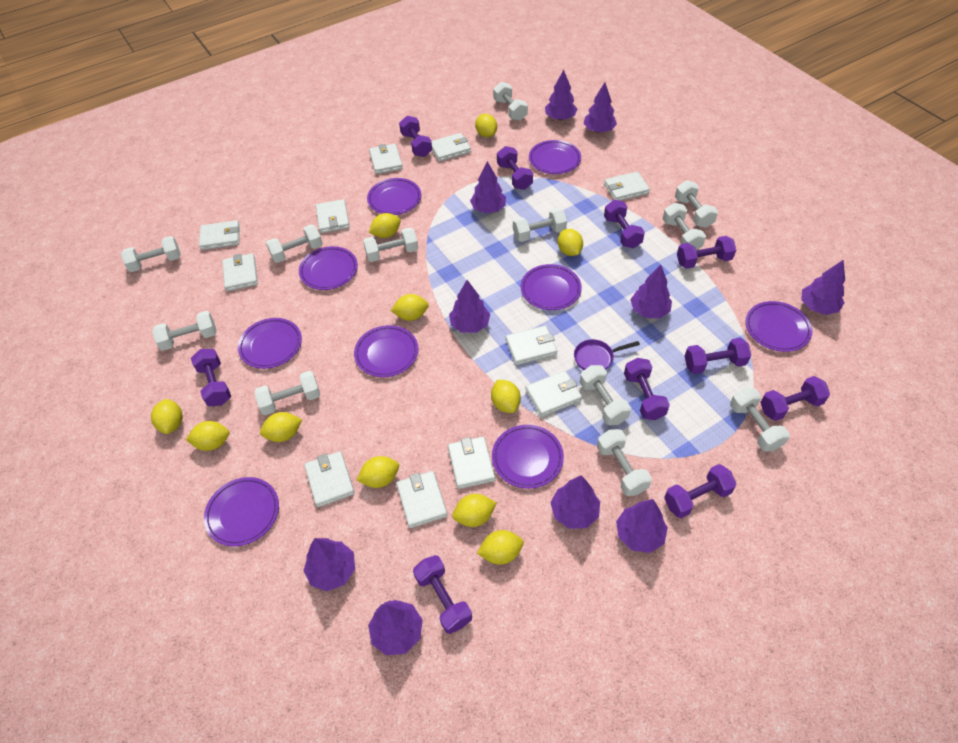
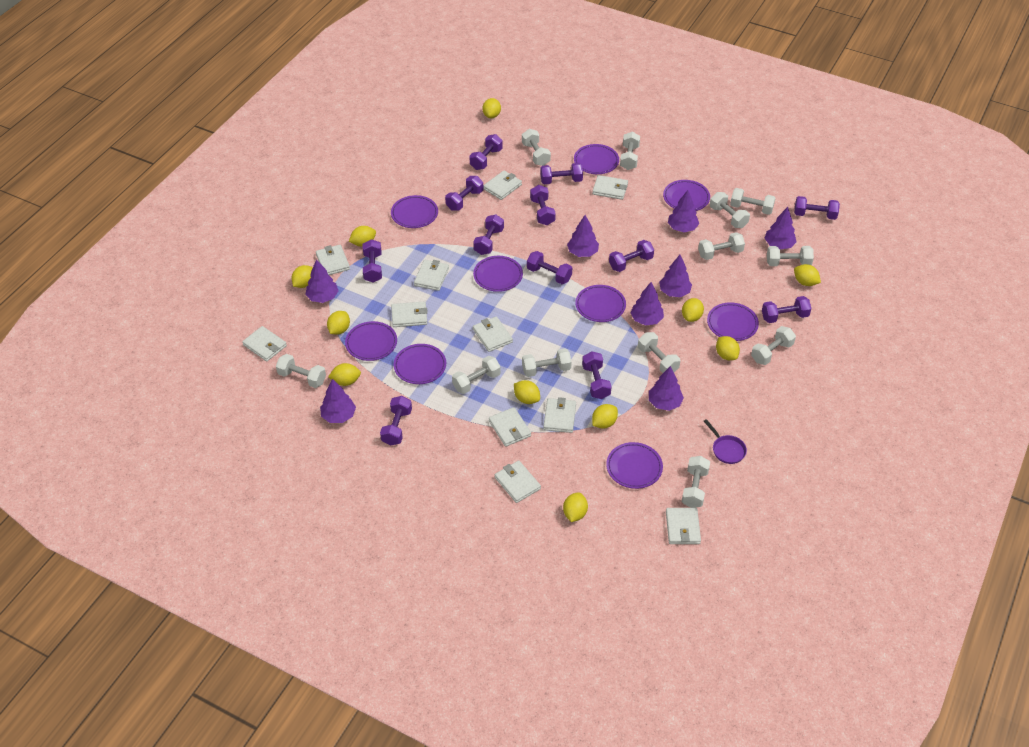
purple dumbbell: 10 -> 12
purple tree: 10 -> 8

